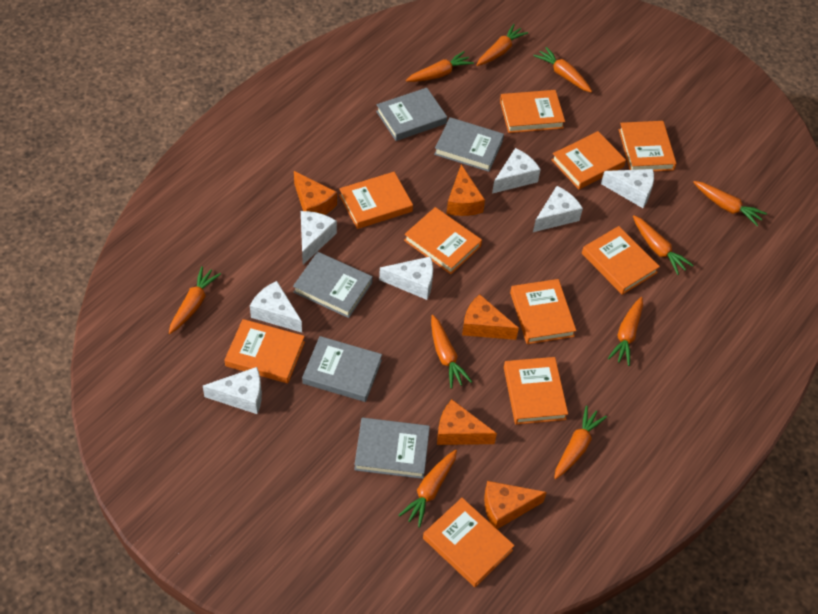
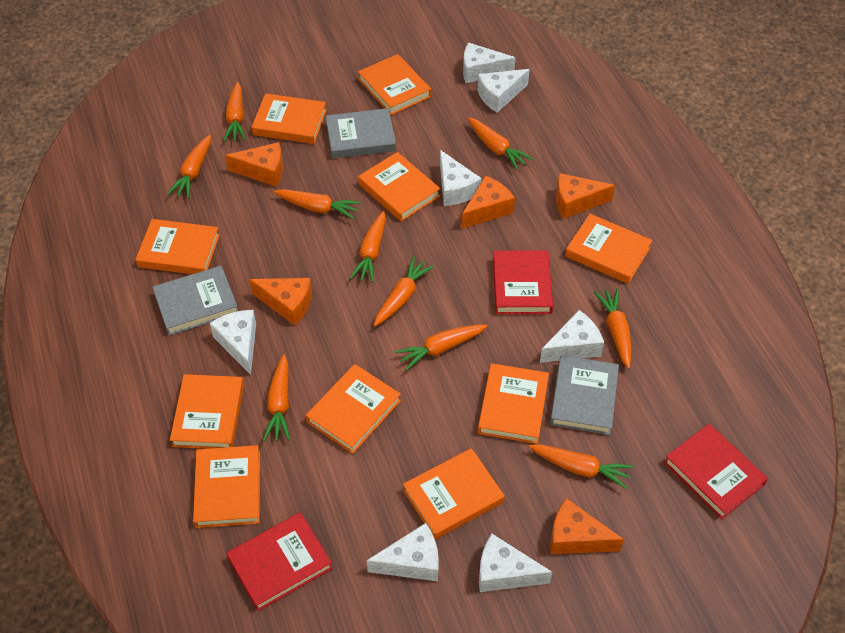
grey book: 5 -> 3
red book: 0 -> 3

